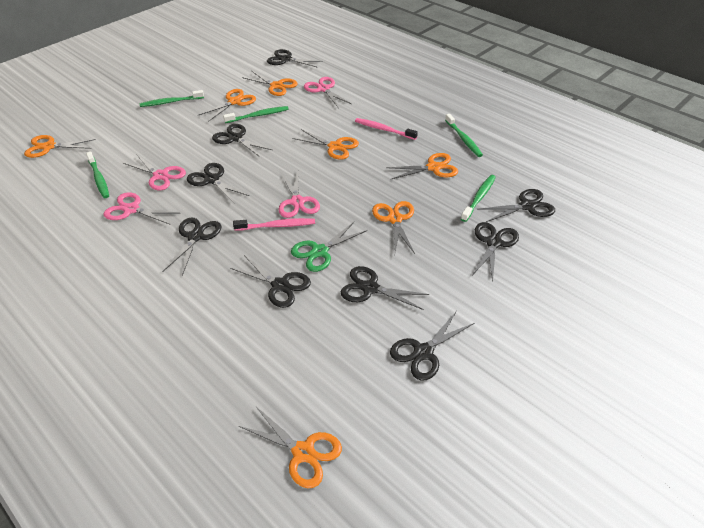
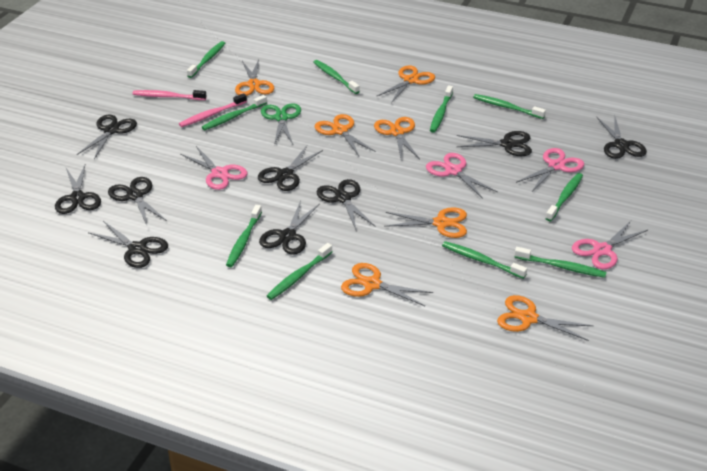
green toothbrush: 5 -> 10

